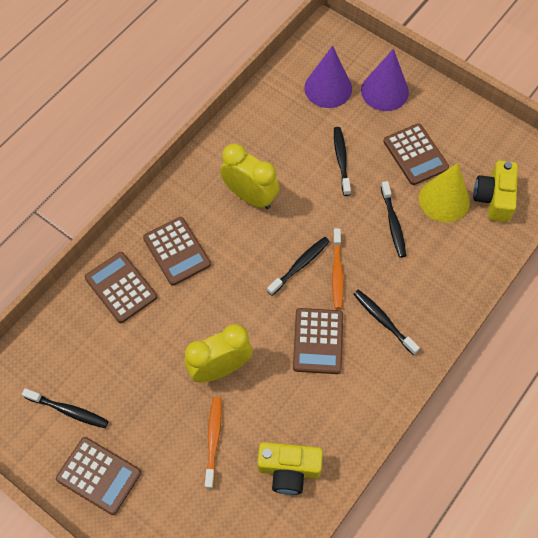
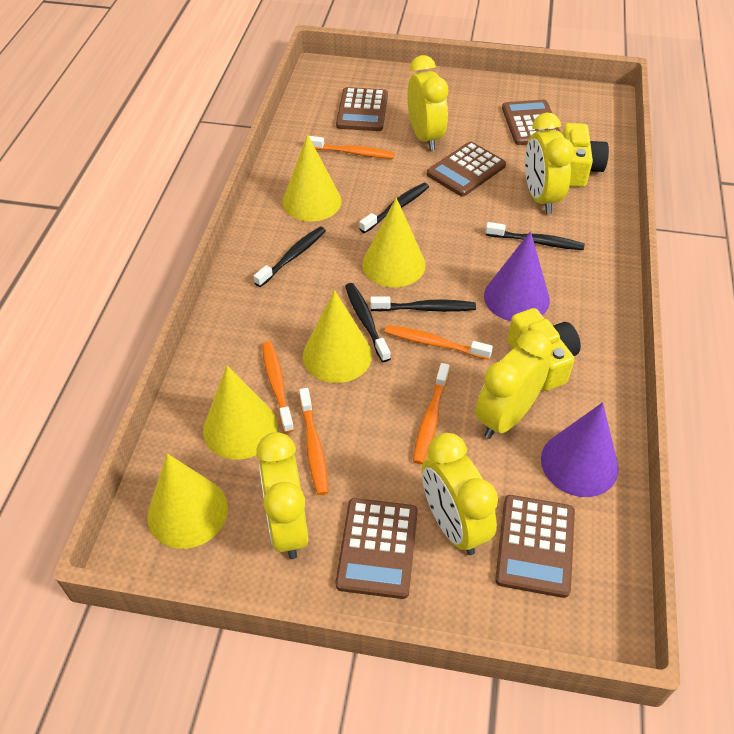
orange toothbrush: 2 -> 5
yellow clock: 2 -> 5
yellow cone: 1 -> 5

